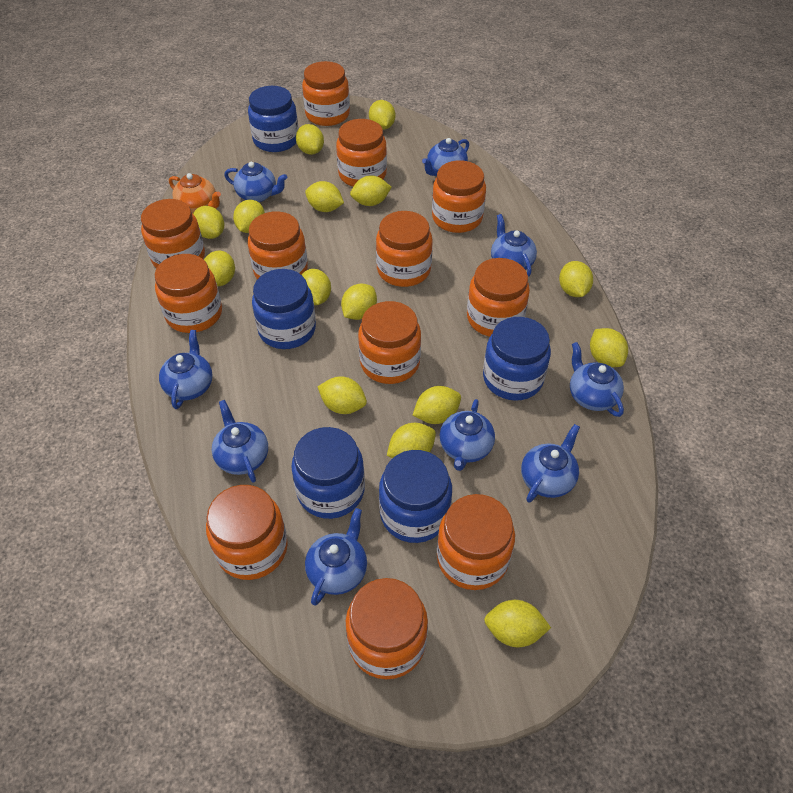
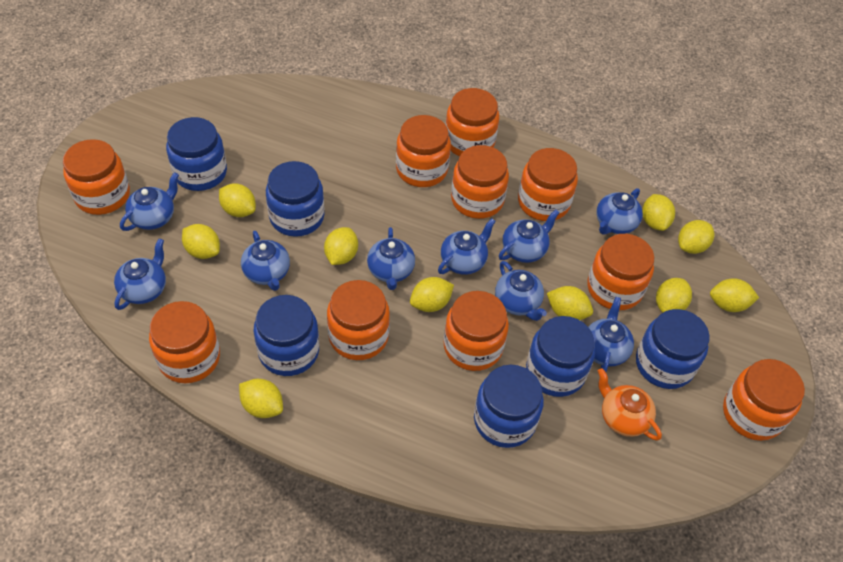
blue jar: 5 -> 6
orange jar: 12 -> 10
yellow lemon: 15 -> 10

